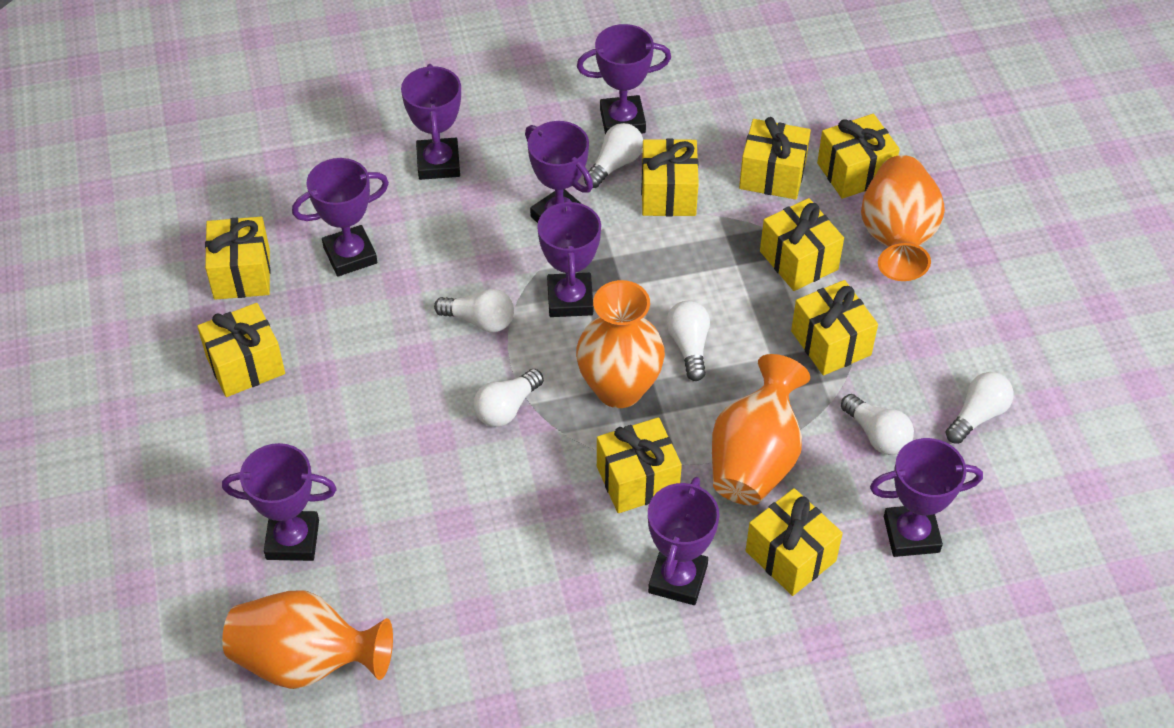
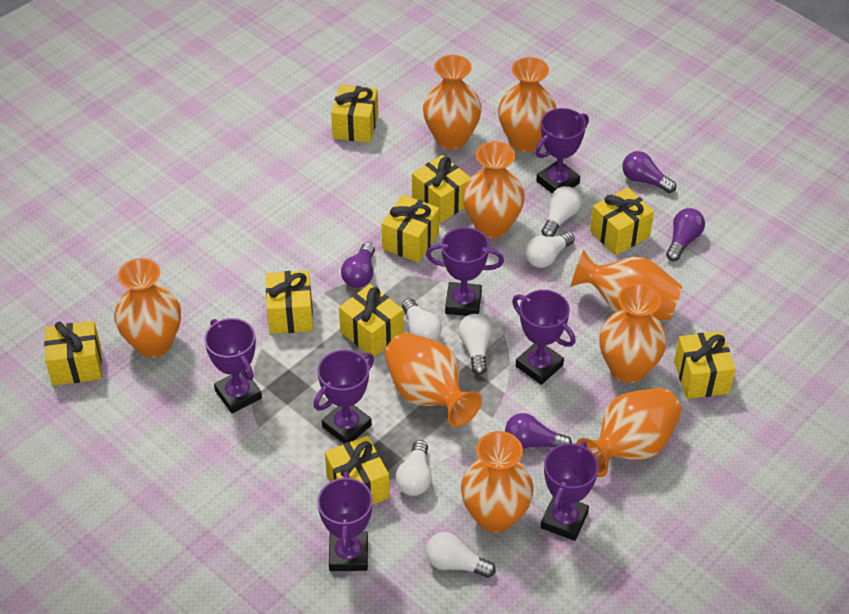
orange vase: 4 -> 9
purple light bulb: 0 -> 4
purple trophy: 8 -> 7

